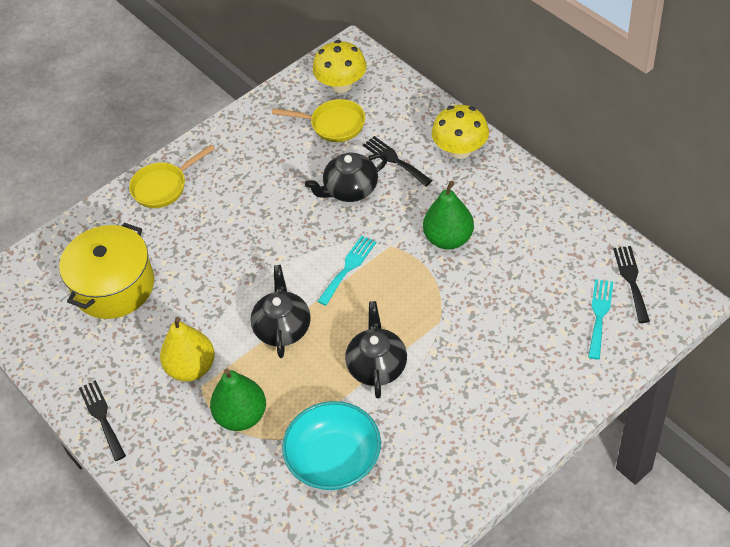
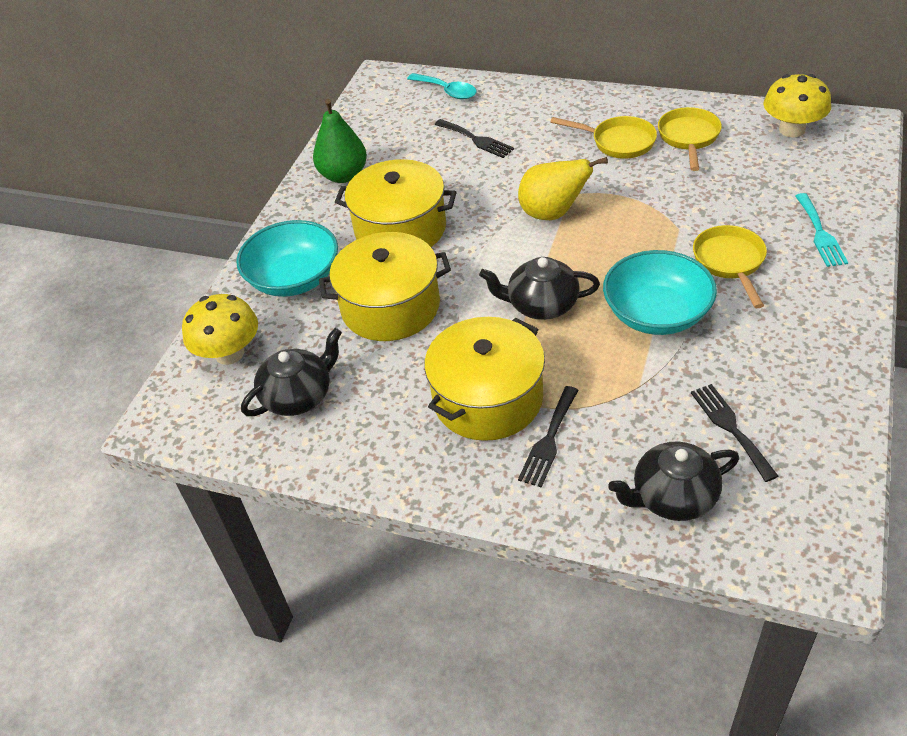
green pear: 2 -> 1
turquoise bowl: 1 -> 2
turquoise fork: 2 -> 1
turquoise spoon: 0 -> 1
yellow pan: 2 -> 3
yellow pot: 1 -> 3

